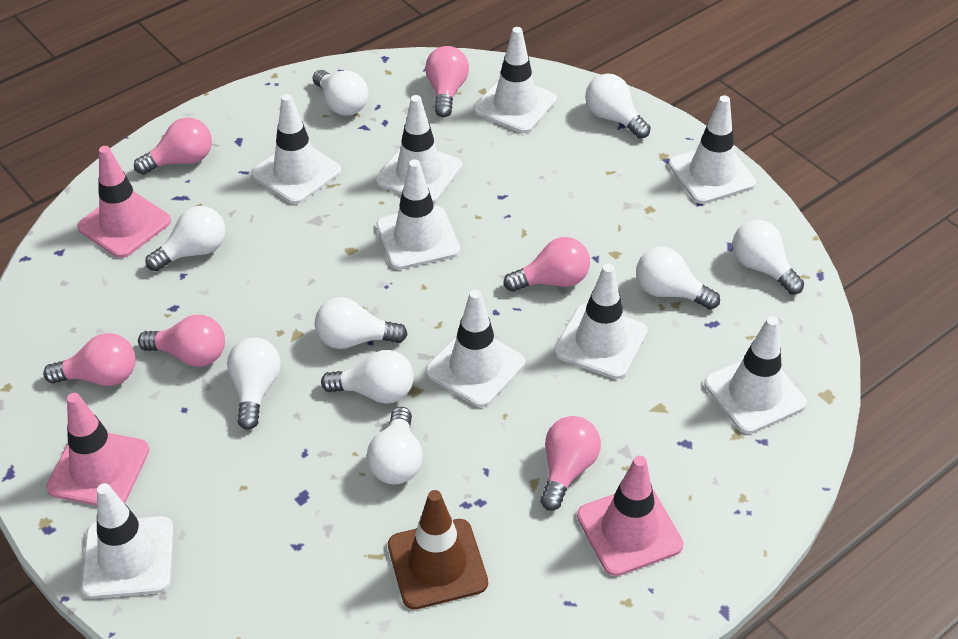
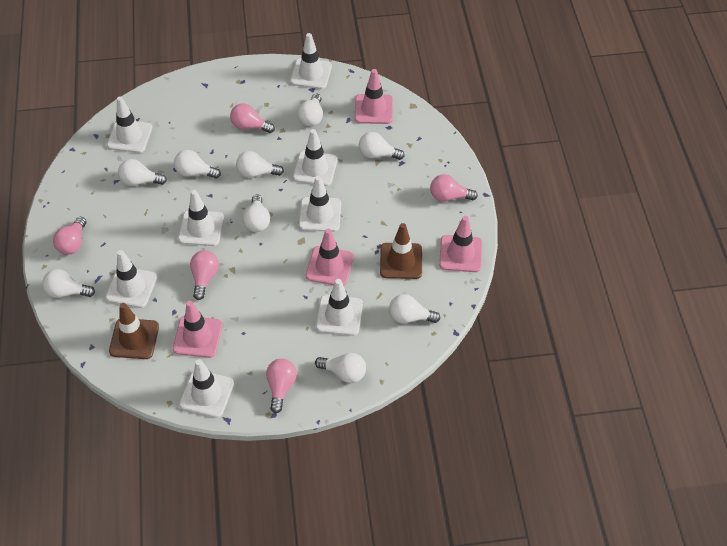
brown traffic cone: 1 -> 2
pink light bulb: 6 -> 5
pink traffic cone: 3 -> 4
white traffic cone: 9 -> 8

